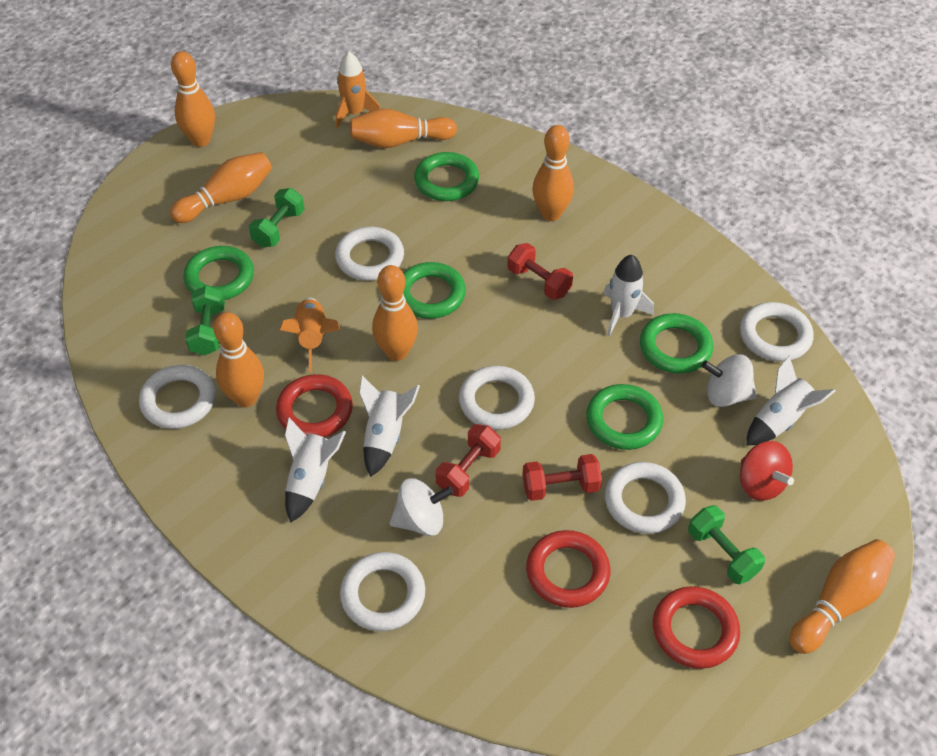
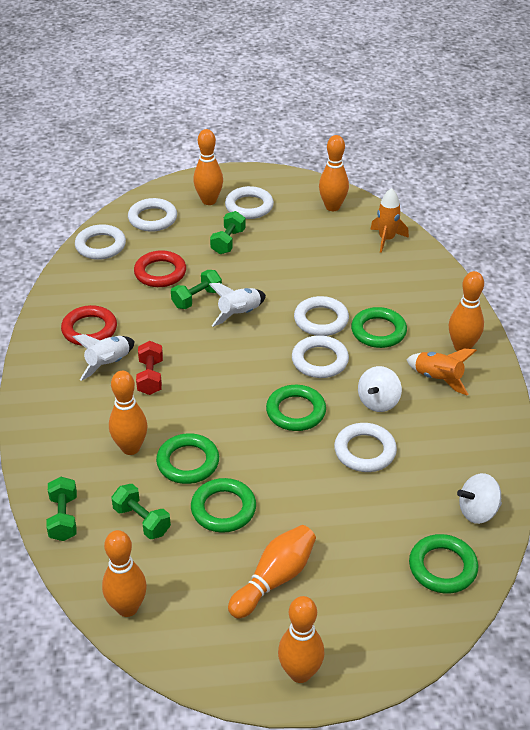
green dumbbell: 3 -> 4
red dumbbell: 3 -> 1
red ring: 3 -> 2
red spinning top: 1 -> 0
white rocket: 4 -> 2

